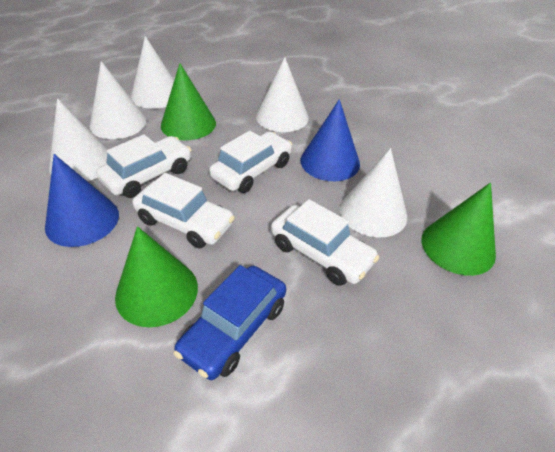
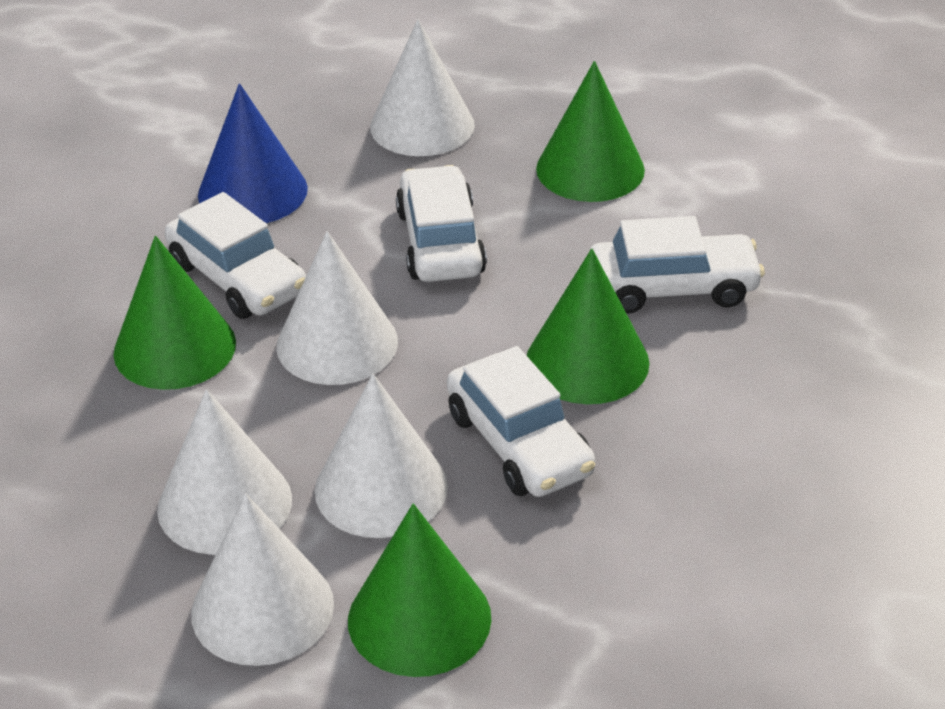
blue car: 1 -> 0
blue cone: 2 -> 1
green cone: 3 -> 4

